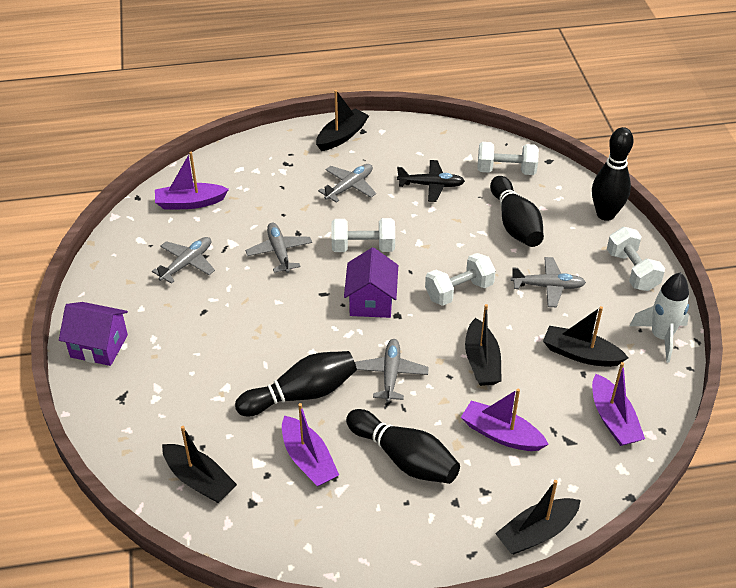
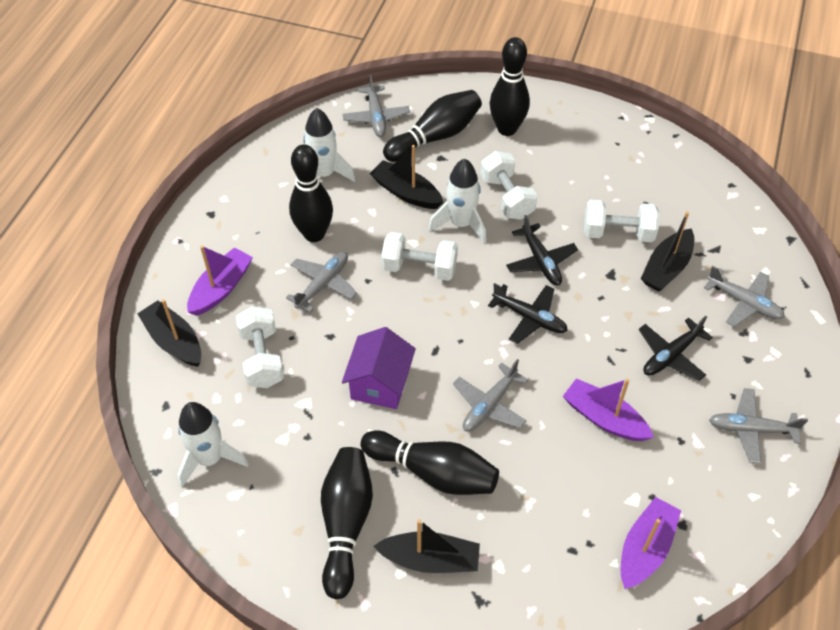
black boat: 5 -> 4
black bowling pin: 4 -> 5
black plane: 1 -> 3
purple boat: 4 -> 3
purple house: 2 -> 1
white rocket: 1 -> 3

